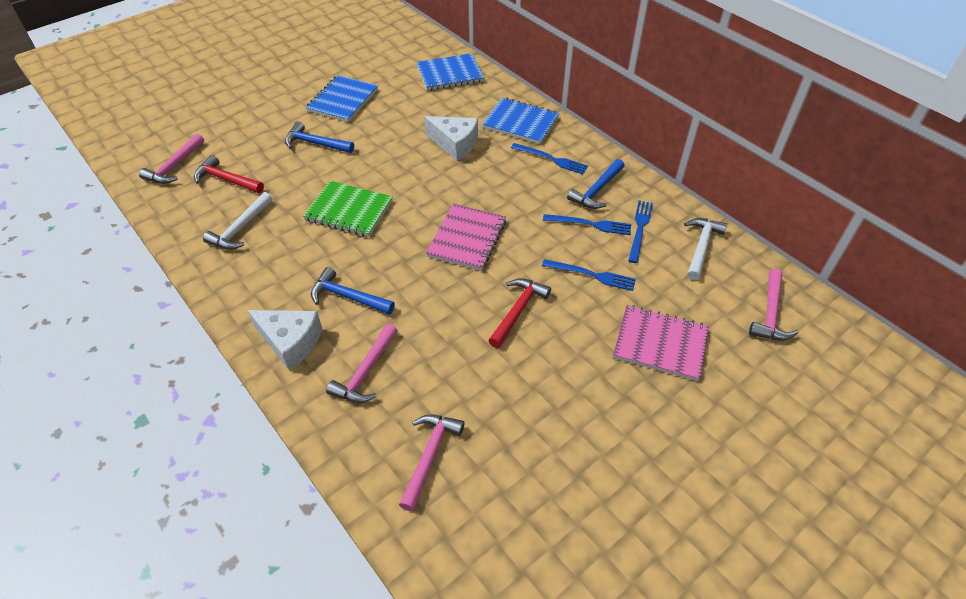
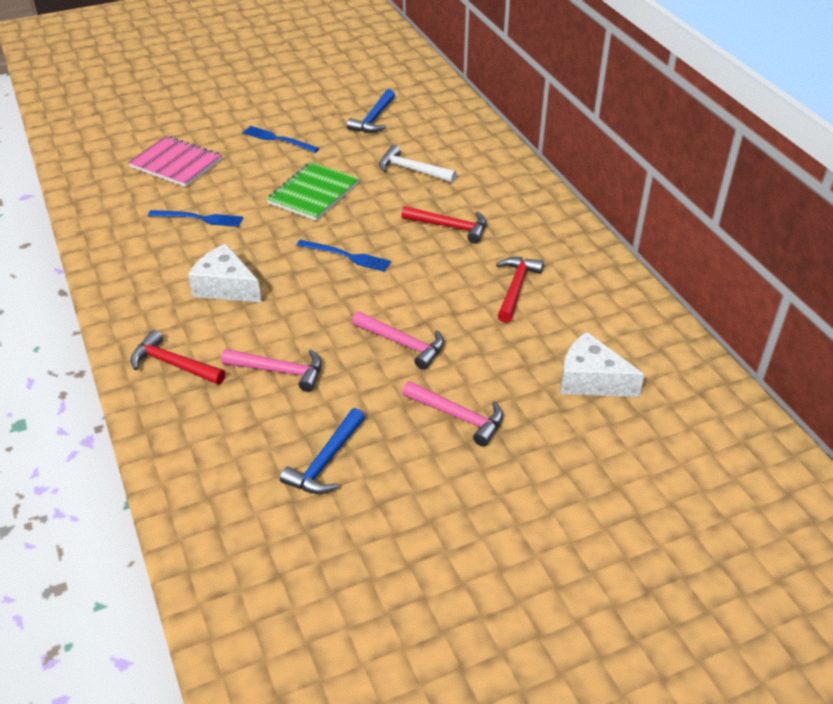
blue fork: 4 -> 3
blue hammer: 3 -> 2
blue notebook: 3 -> 0
pink hammer: 4 -> 3
pink notebook: 2 -> 1
red hammer: 2 -> 3
white hammer: 2 -> 1

